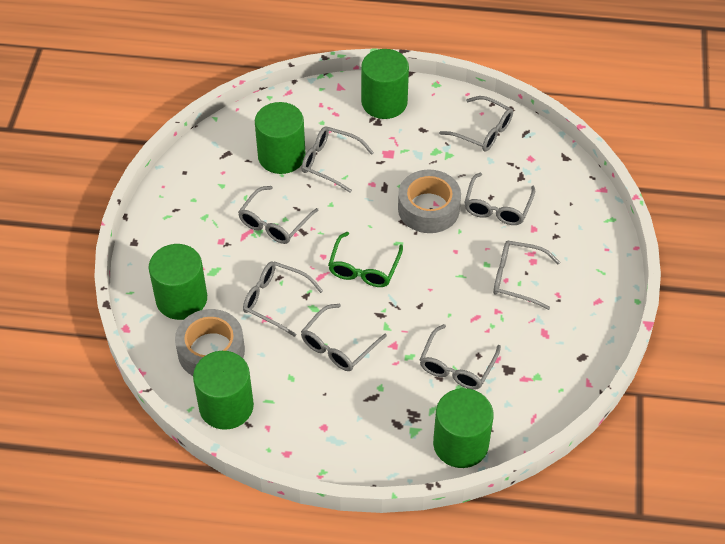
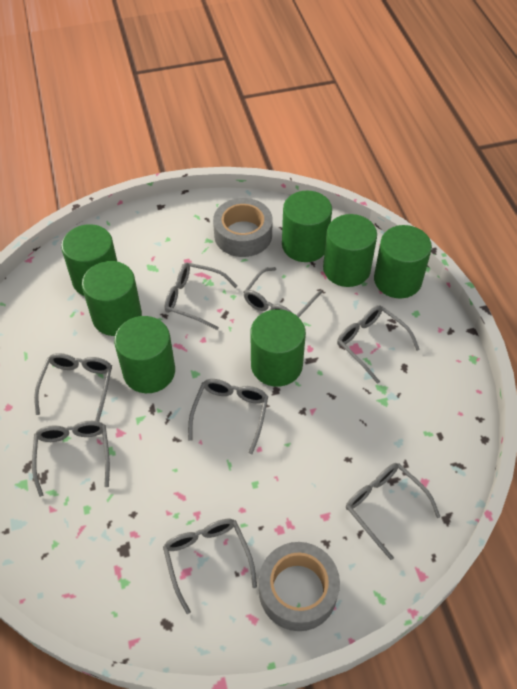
green cylinder: 5 -> 7
green glasses: 1 -> 0

